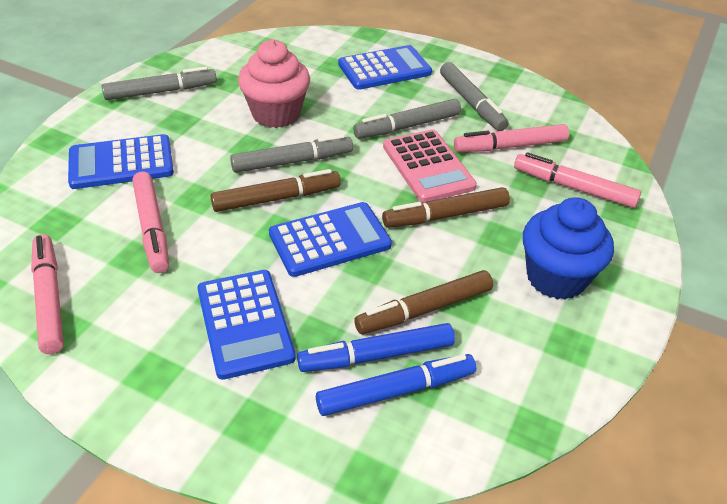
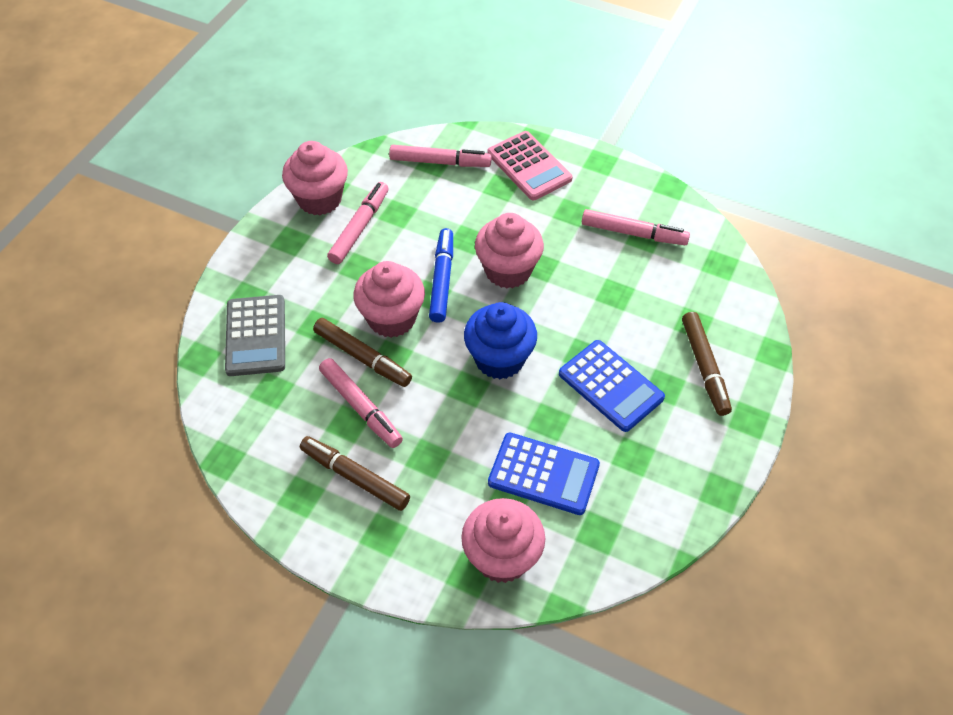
blue calculator: 4 -> 2
blue marker: 2 -> 1
grey calculator: 0 -> 1
grey marker: 4 -> 0
pink cupcake: 1 -> 4

